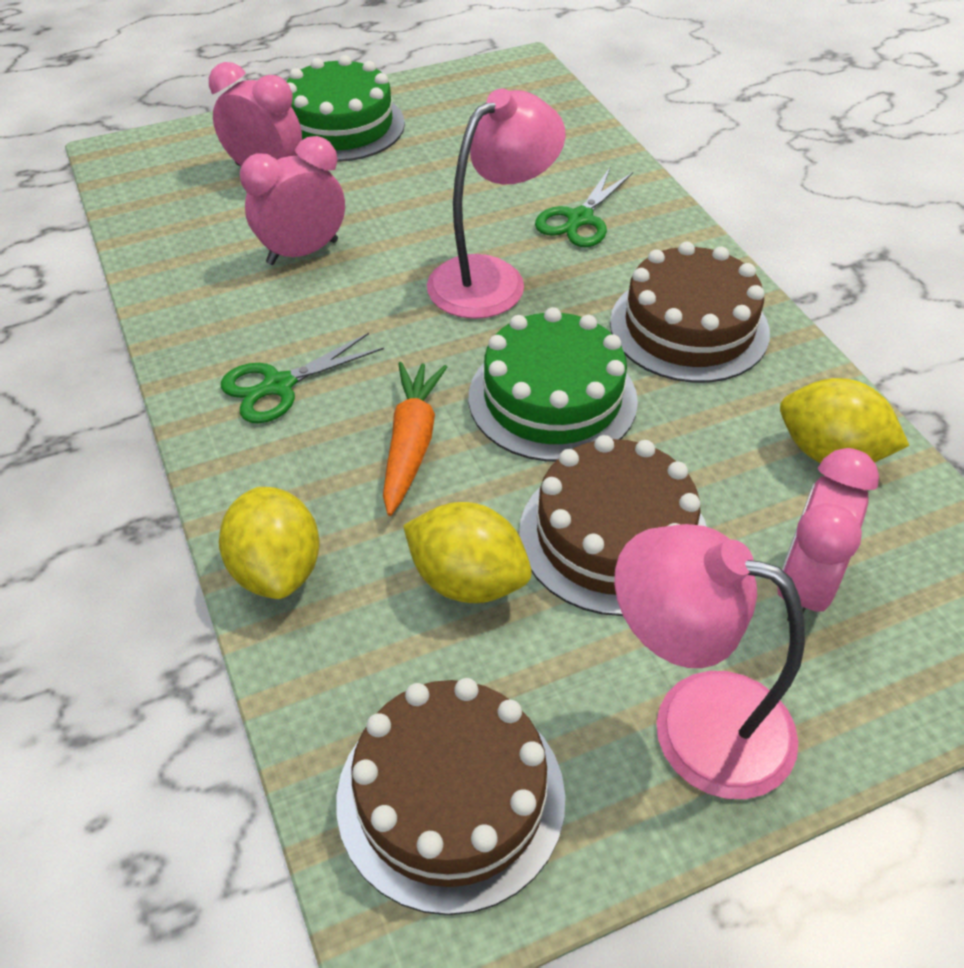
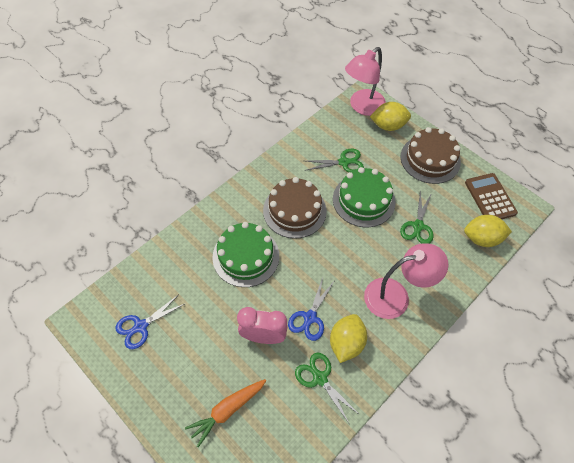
blue scissors: 0 -> 2
brown cake: 3 -> 2
brown calculator: 0 -> 1
green scissors: 2 -> 3
pink clock: 3 -> 1

